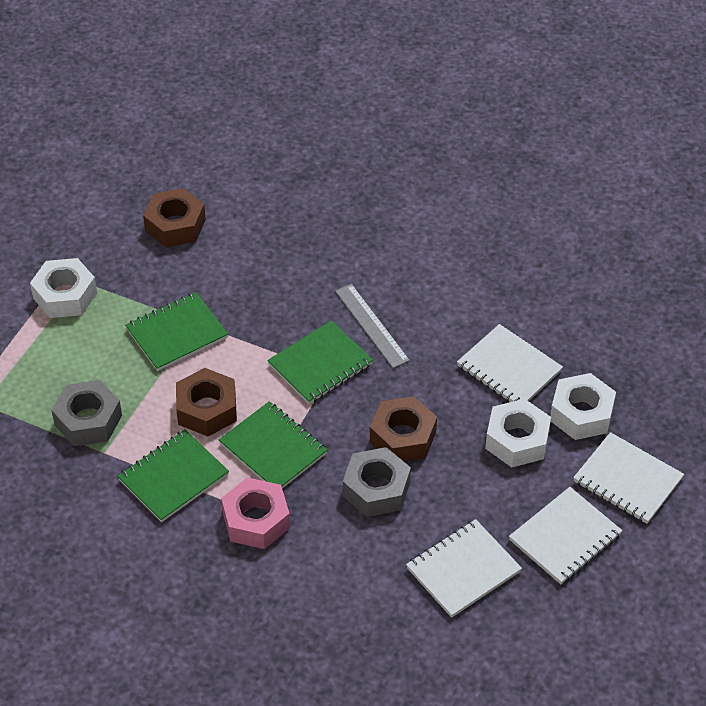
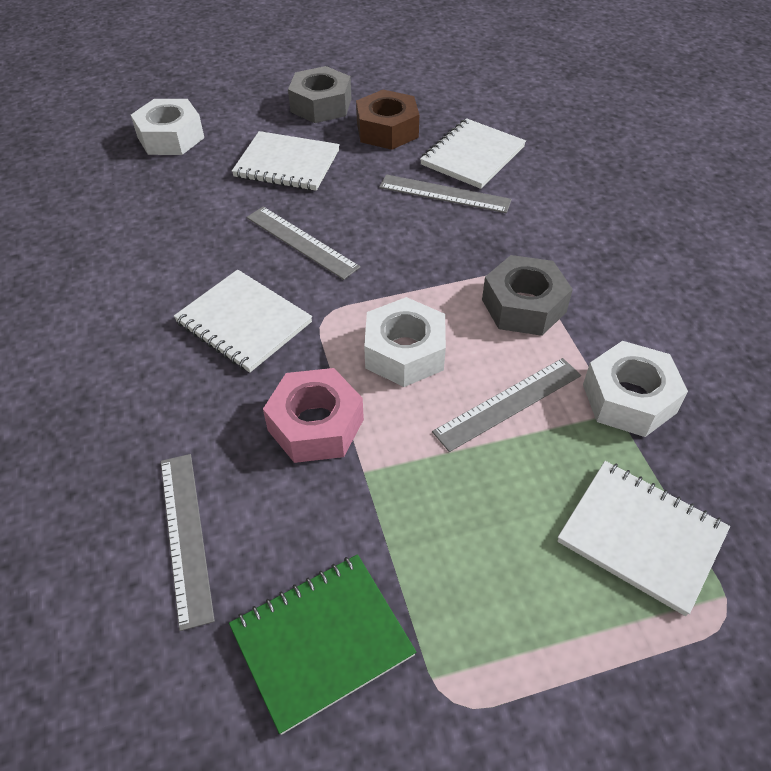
brown nut: 3 -> 1
green notebook: 4 -> 1
grey ruler: 1 -> 4

